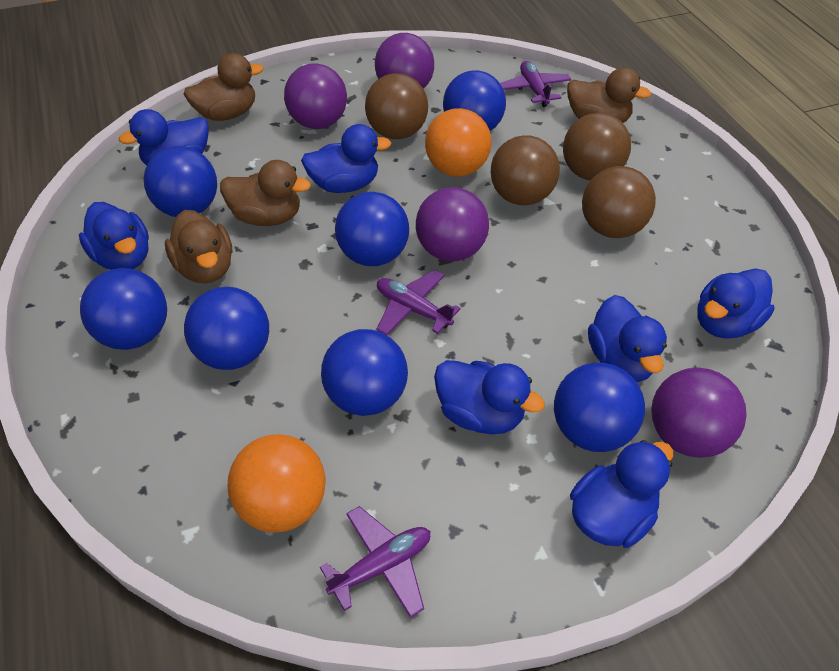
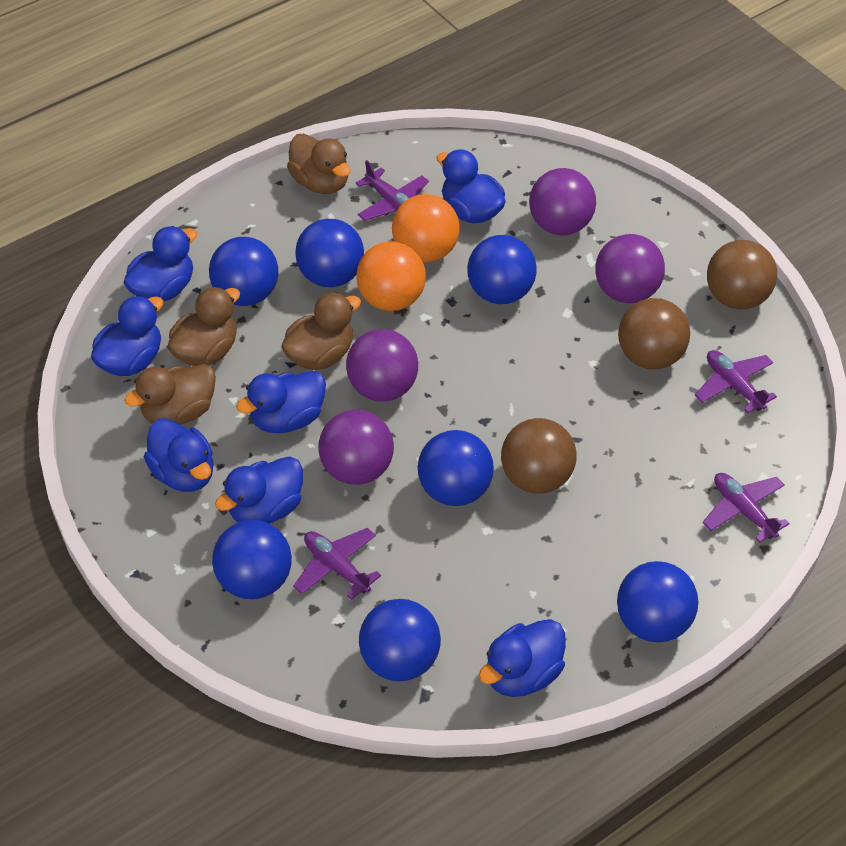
brown ball: 4 -> 3
purple plane: 3 -> 4

